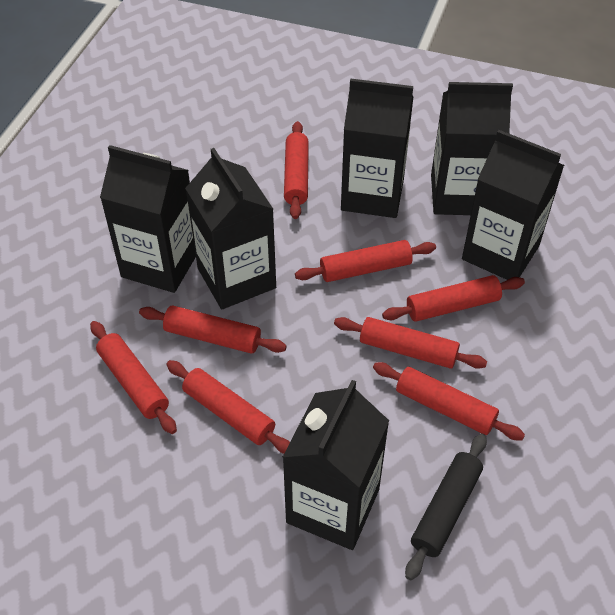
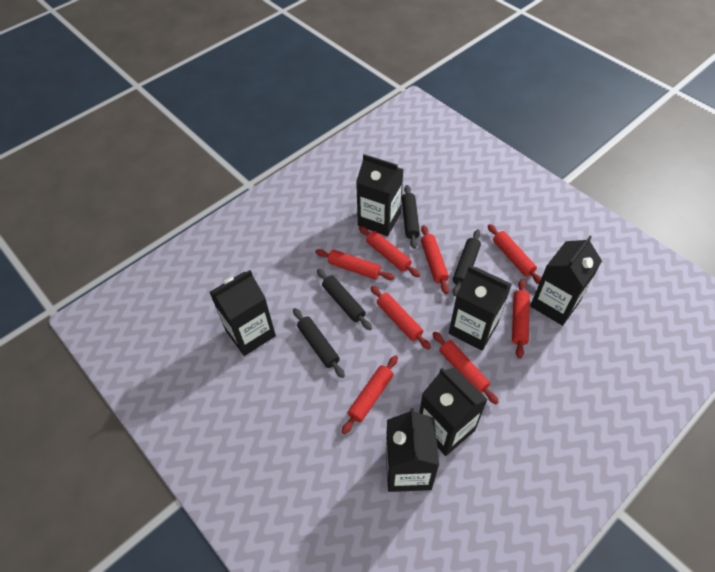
black rolling pin: 1 -> 4

